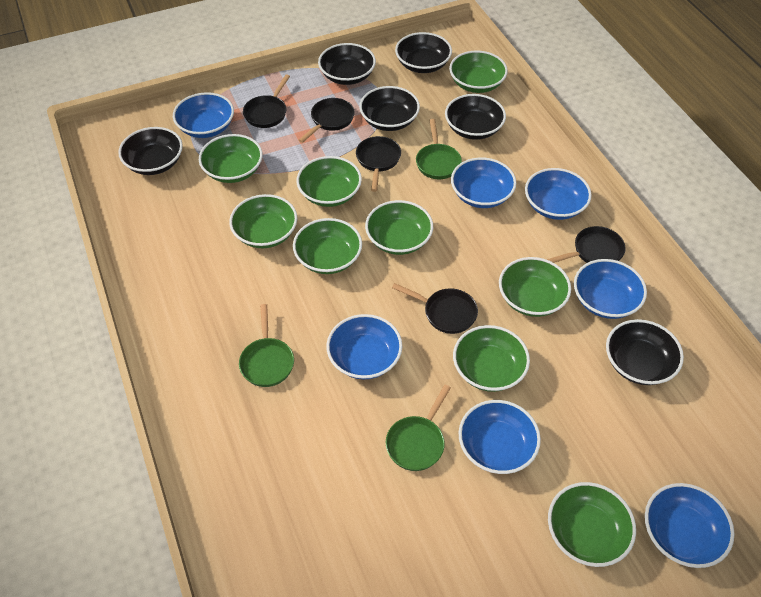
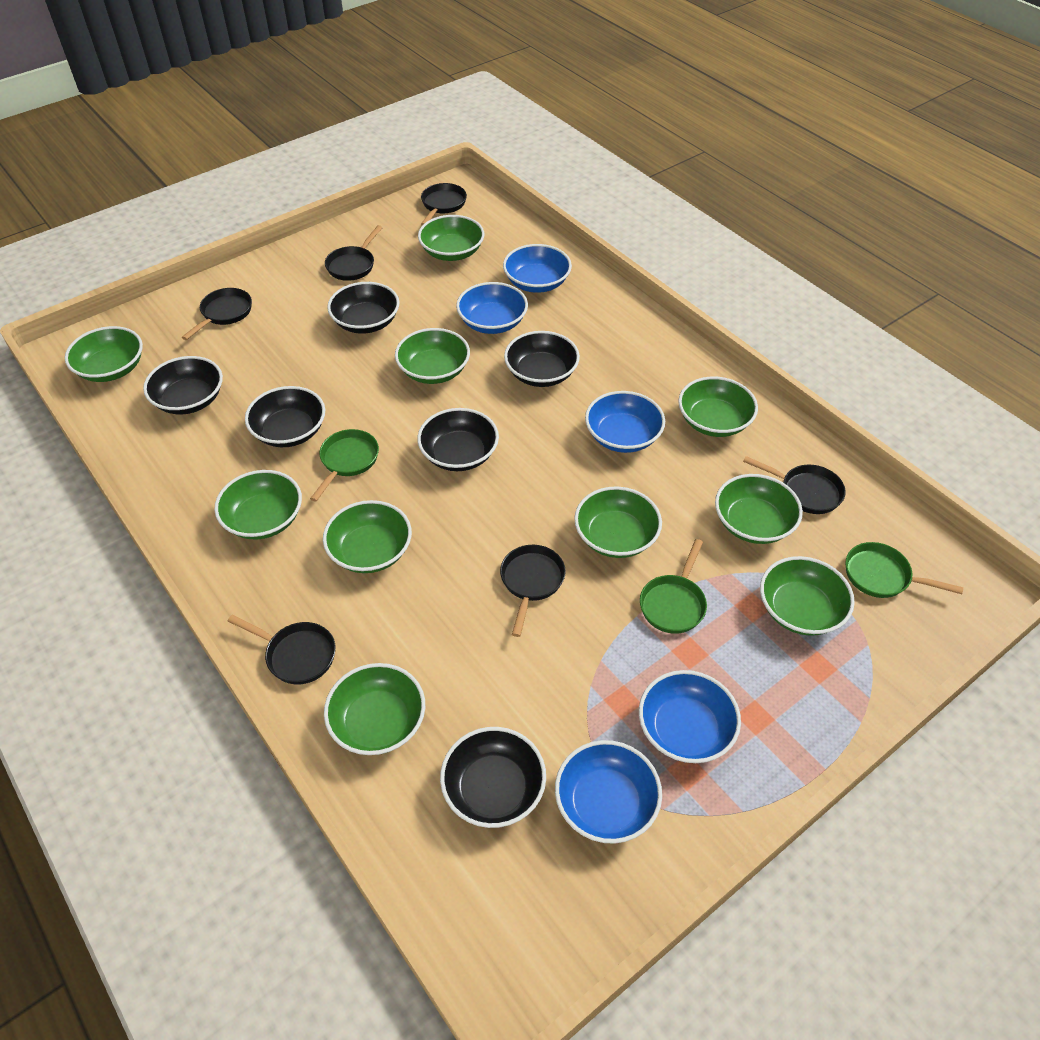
black pan: 5 -> 6
blue bowl: 7 -> 5
green bowl: 9 -> 10

